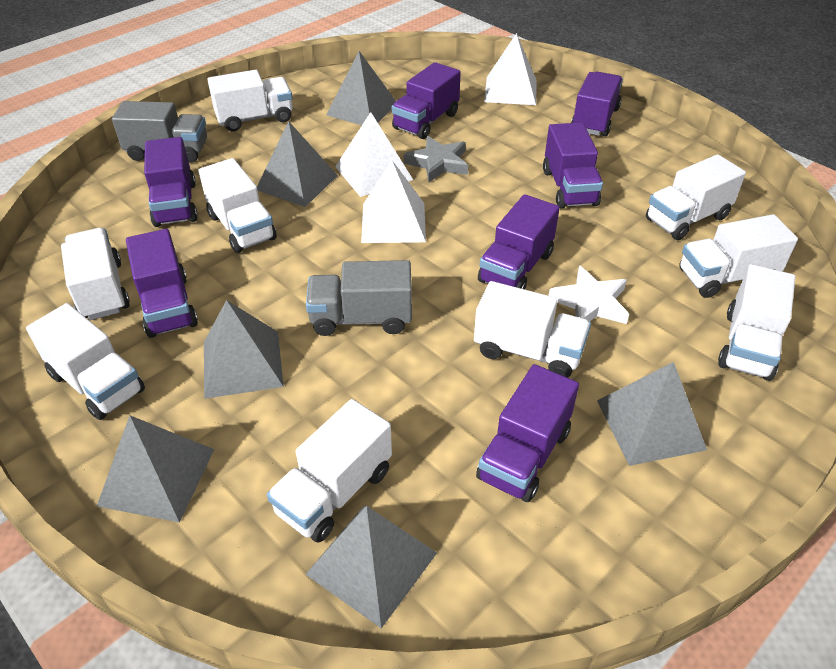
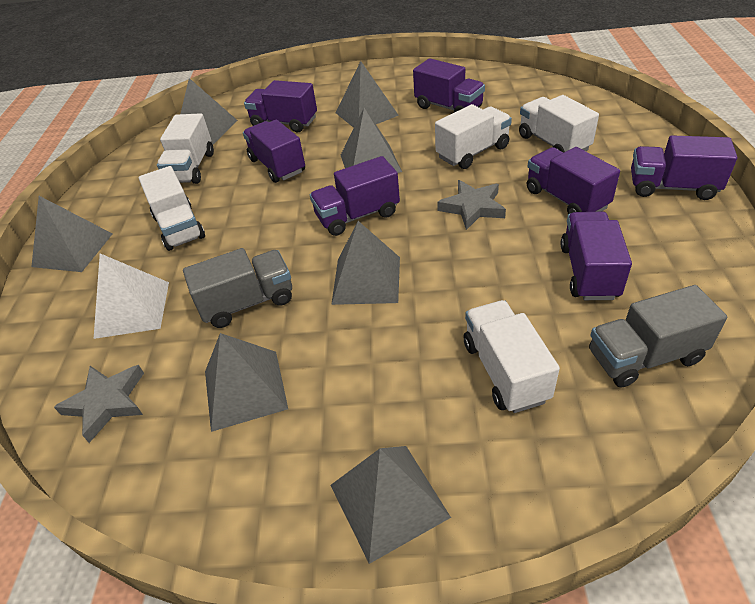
grey pyramid: 6 -> 7
grey star: 1 -> 2
white pyramid: 3 -> 1
white star: 1 -> 0
white truck: 9 -> 5

